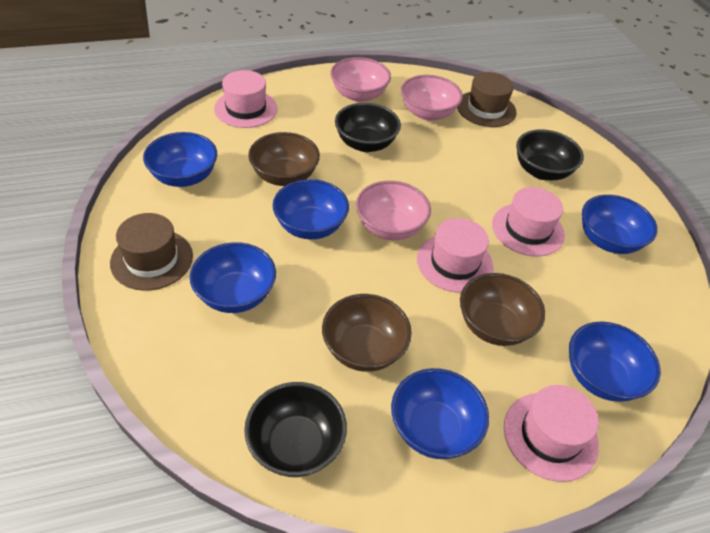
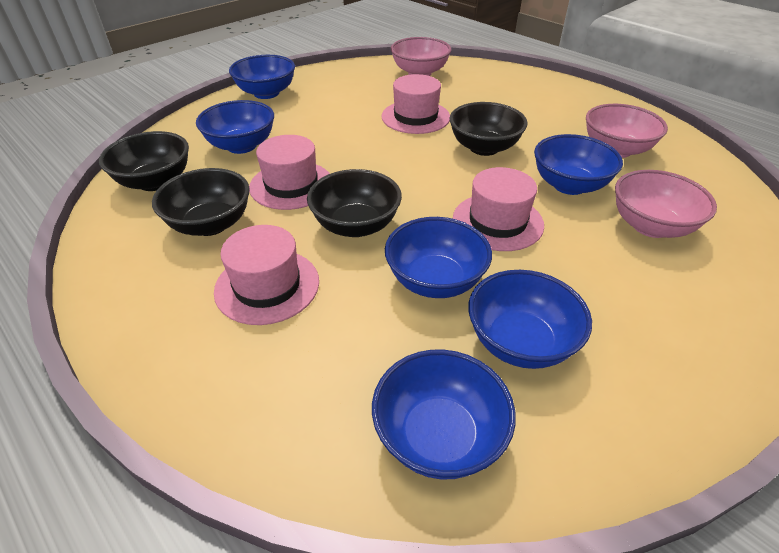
black bowl: 3 -> 4
brown bowl: 3 -> 0
brown hat: 2 -> 0

